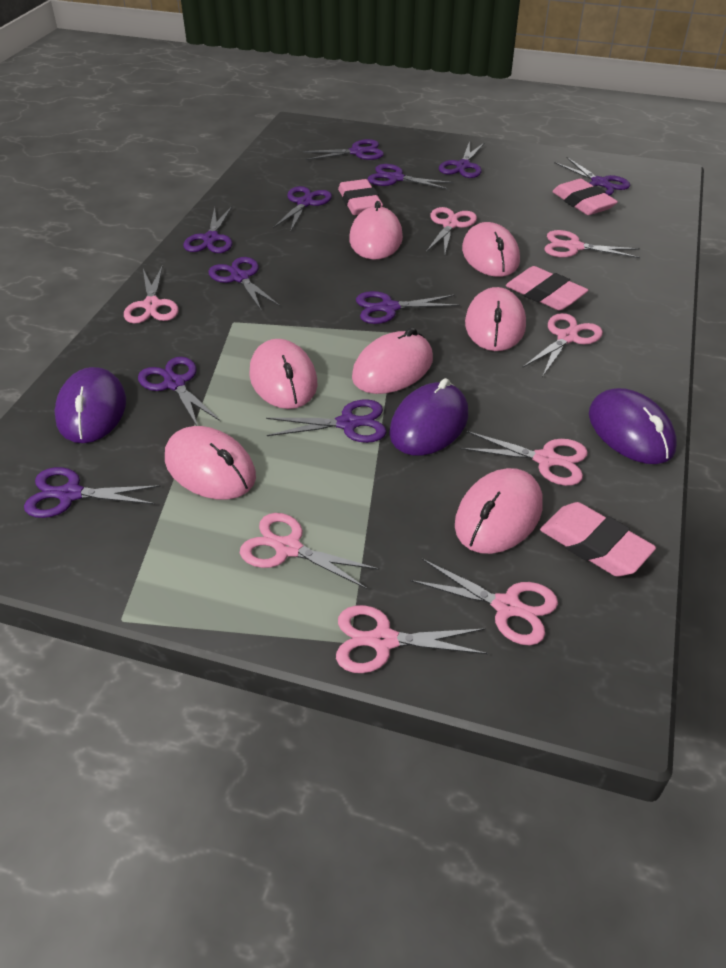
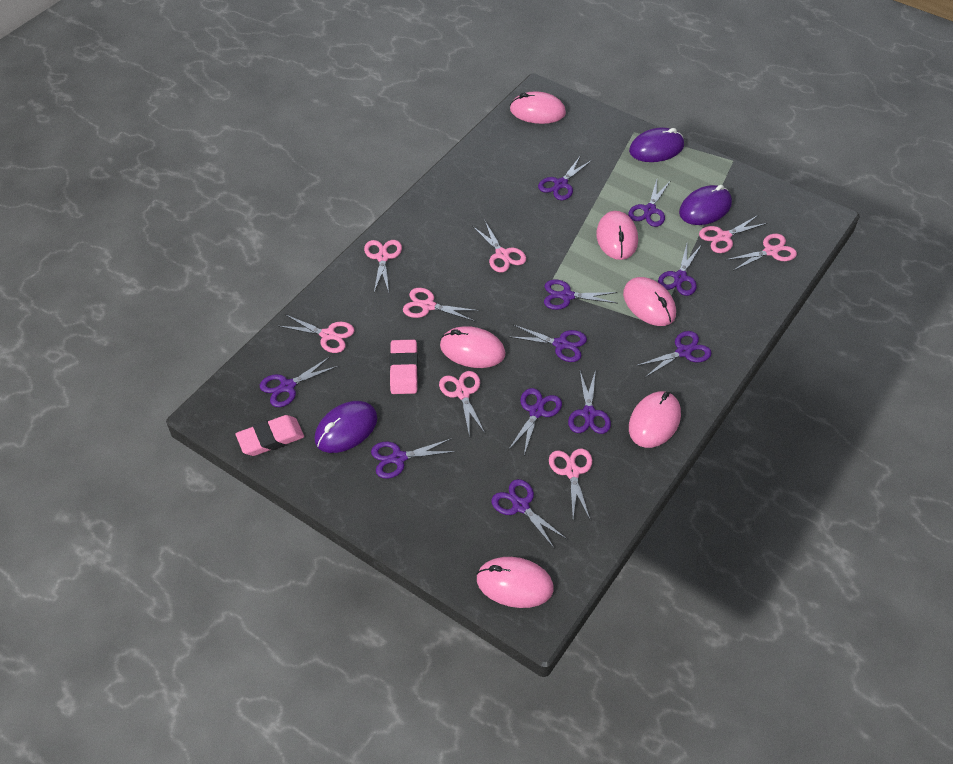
pink eraser: 4 -> 2
pink mouse: 7 -> 6

